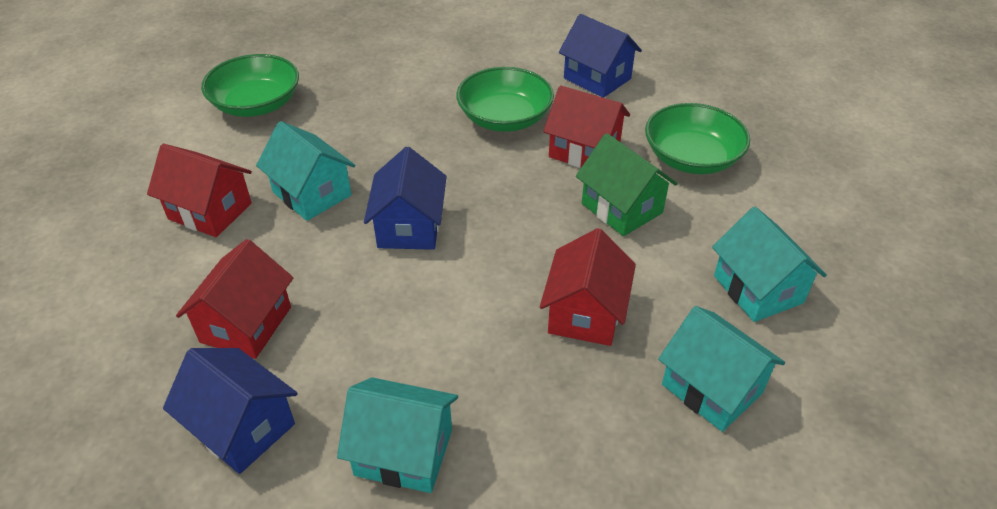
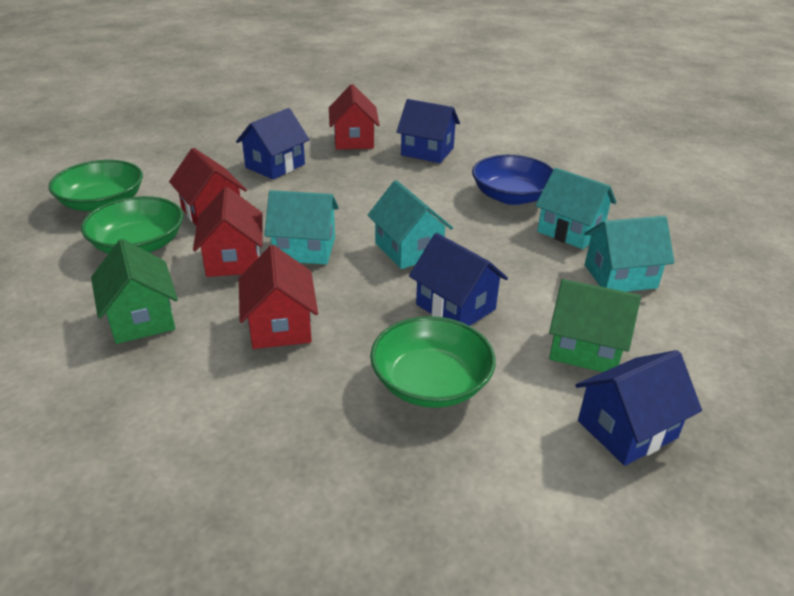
blue bowl: 0 -> 1
blue house: 3 -> 4
green house: 1 -> 2

